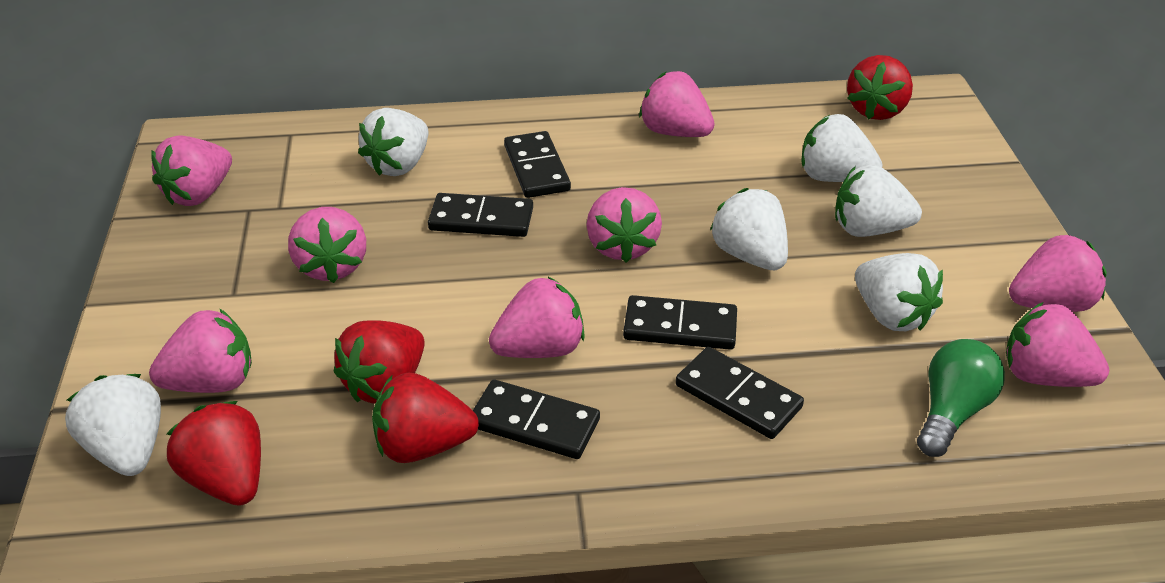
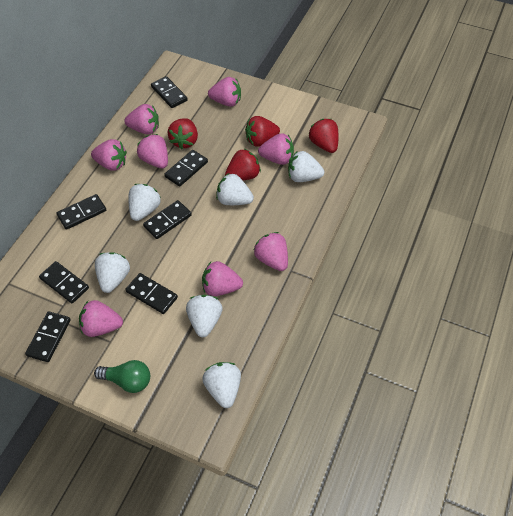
black domino: 5 -> 7

